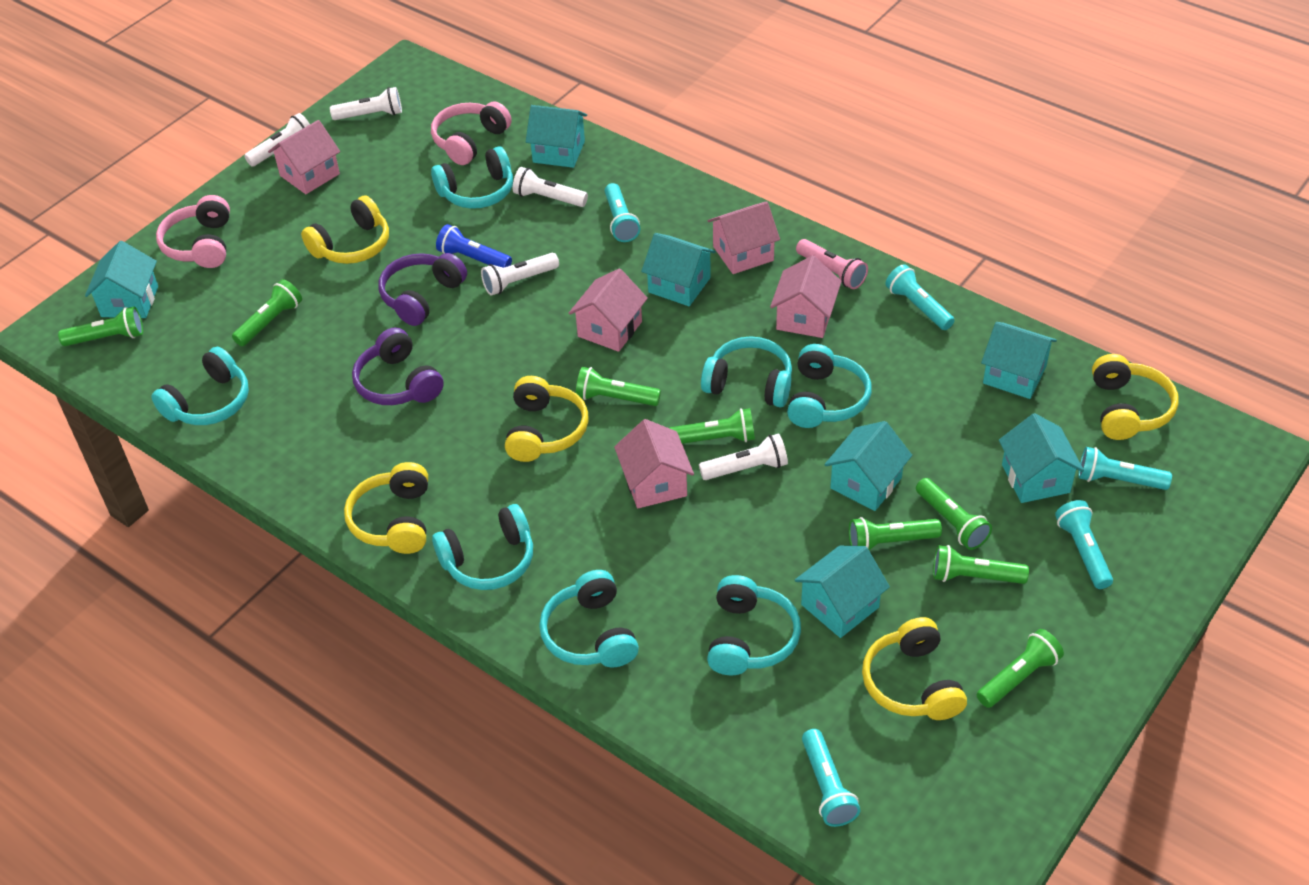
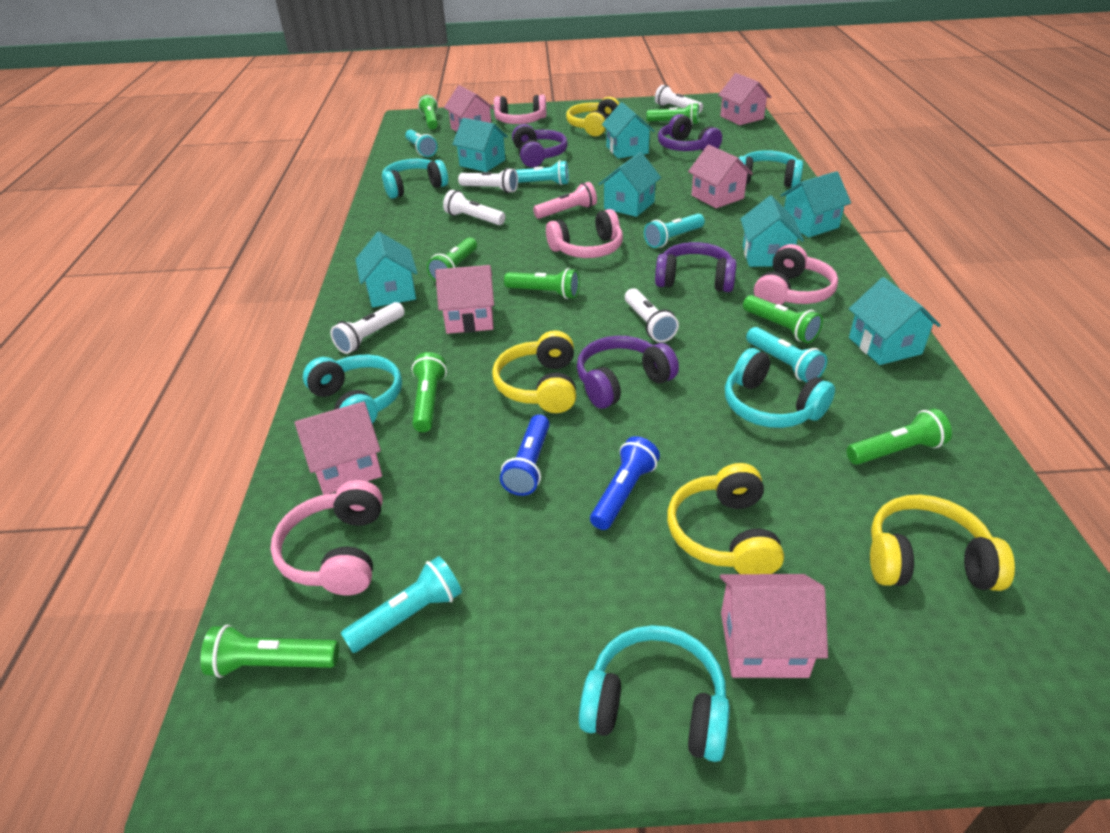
blue flashlight: 1 -> 2
pink headphones: 2 -> 4
pink house: 5 -> 6
purple headphones: 2 -> 4
turquoise headphones: 7 -> 5
yellow headphones: 5 -> 4

